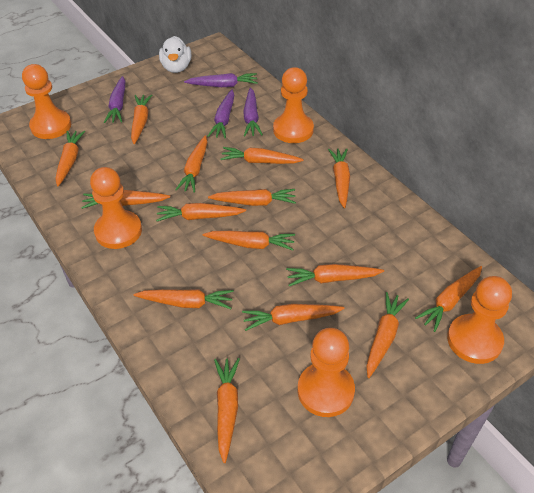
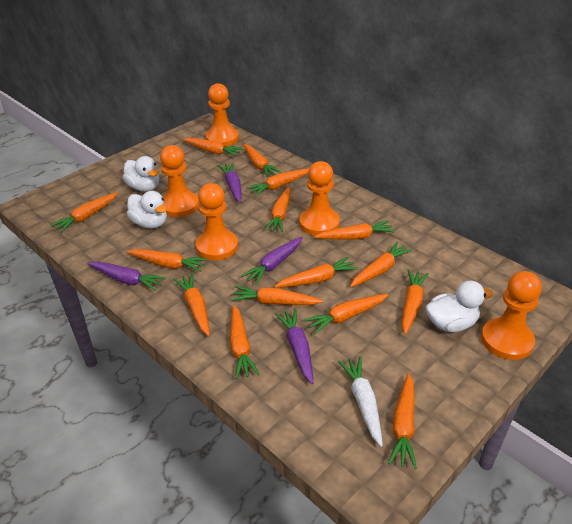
white carrot: 0 -> 1
white duck: 1 -> 3

